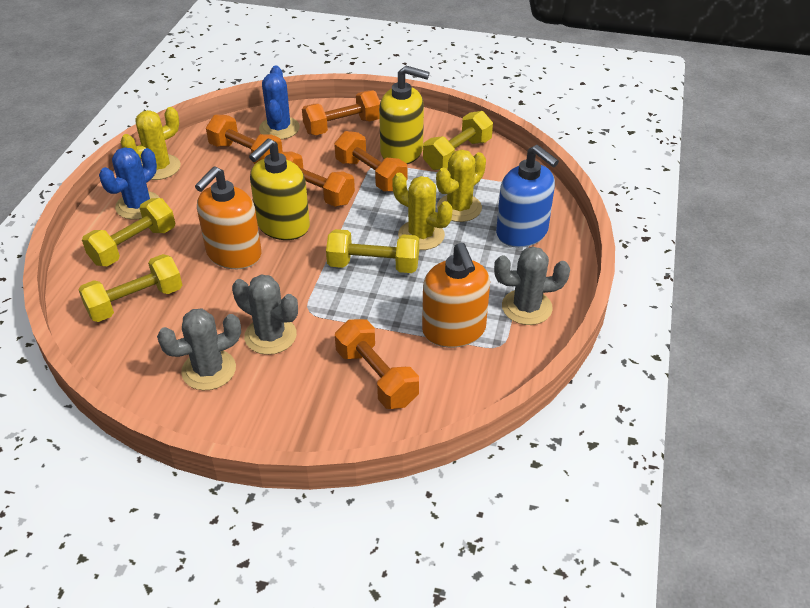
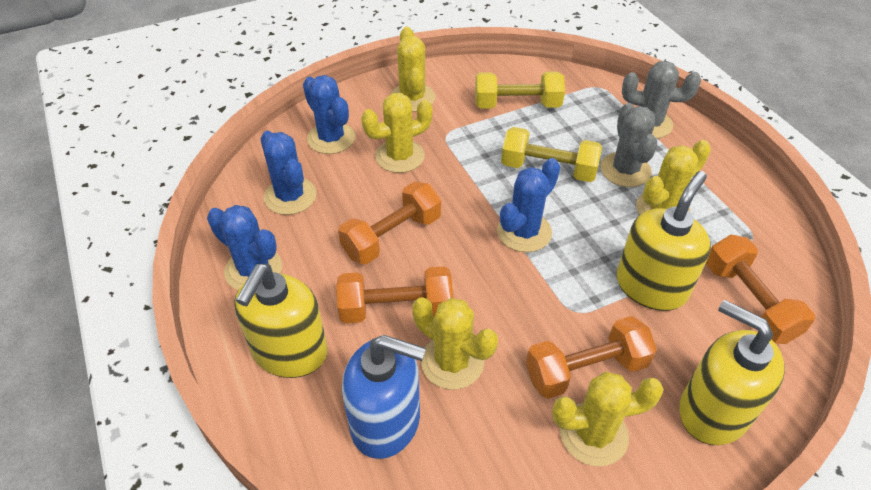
blue cactus: 2 -> 4
grey cactus: 3 -> 2
orange dumbbell: 5 -> 4
orange soap dispenser: 2 -> 0
yellow cactus: 3 -> 5
yellow dumbbell: 4 -> 2
yellow soap dispenser: 2 -> 3

